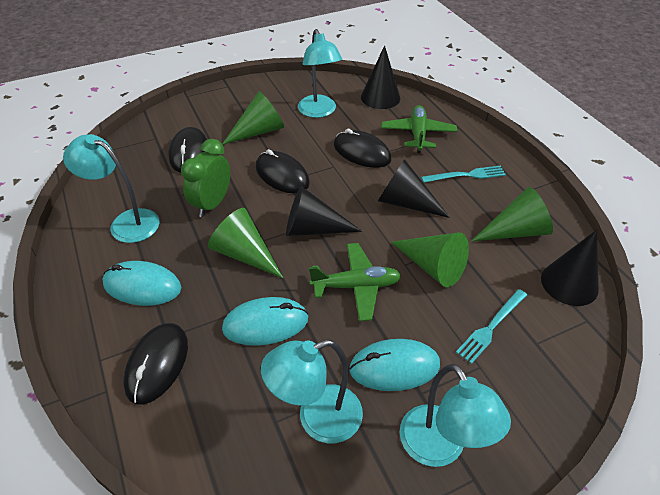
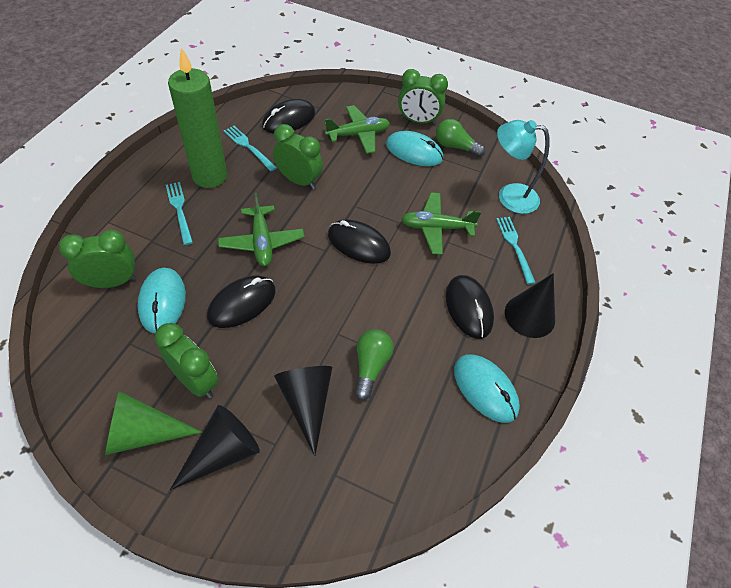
black cone: 4 -> 3
green candle: 0 -> 1
green clock: 1 -> 4
green cone: 4 -> 1
green light bulb: 0 -> 2
green plane: 2 -> 3
turquoise fork: 2 -> 3
turquoise lamp: 4 -> 1

